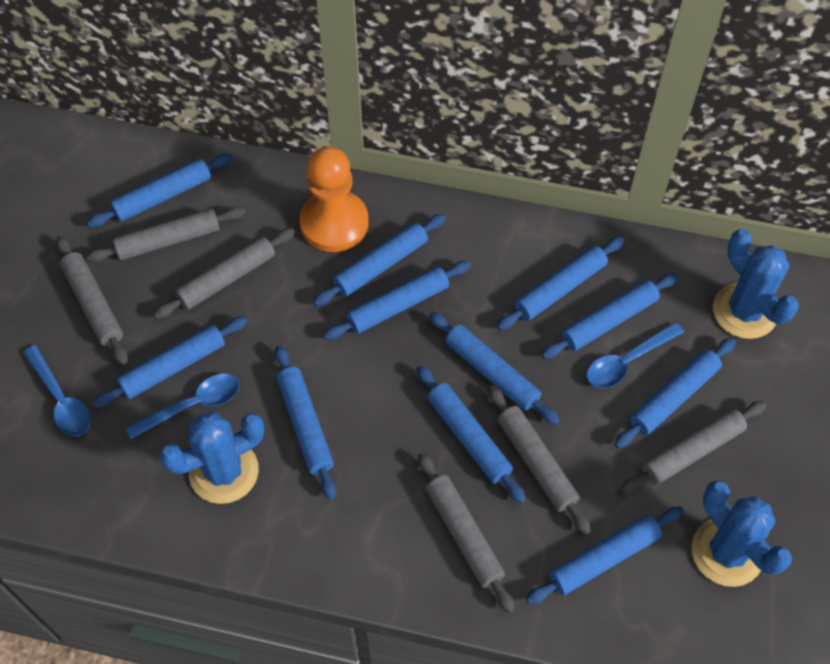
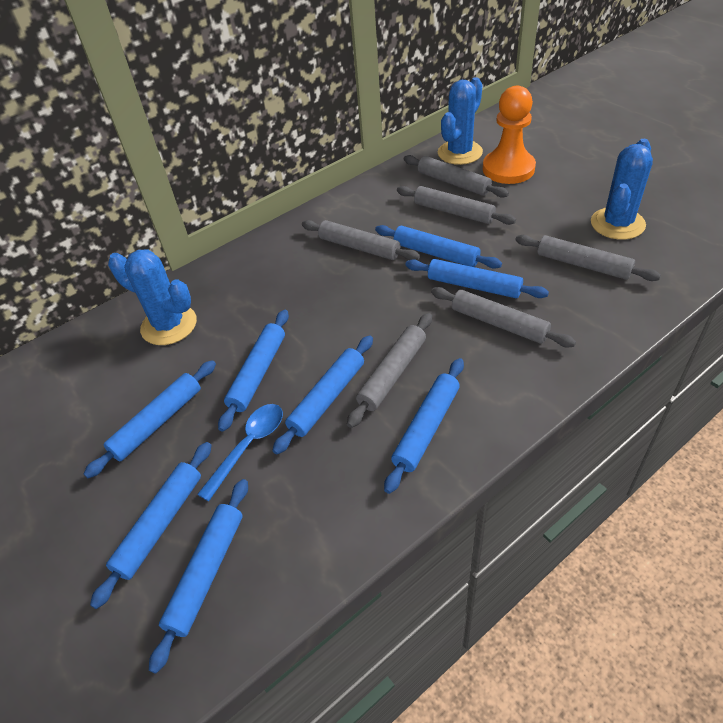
blue rolling pin: 11 -> 8
blue spoon: 3 -> 1

